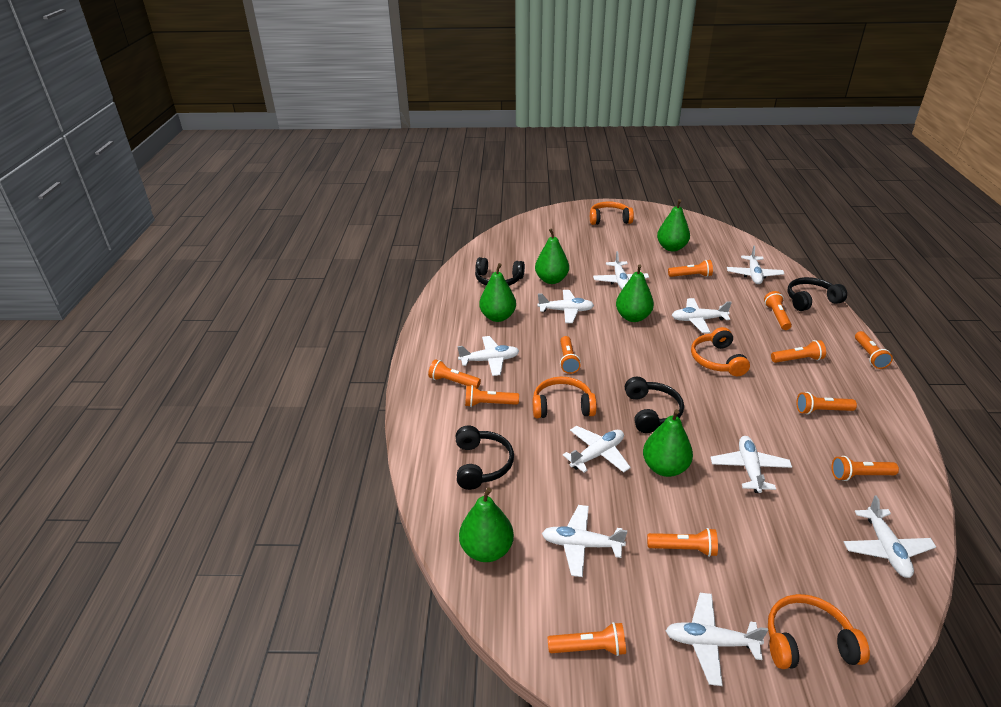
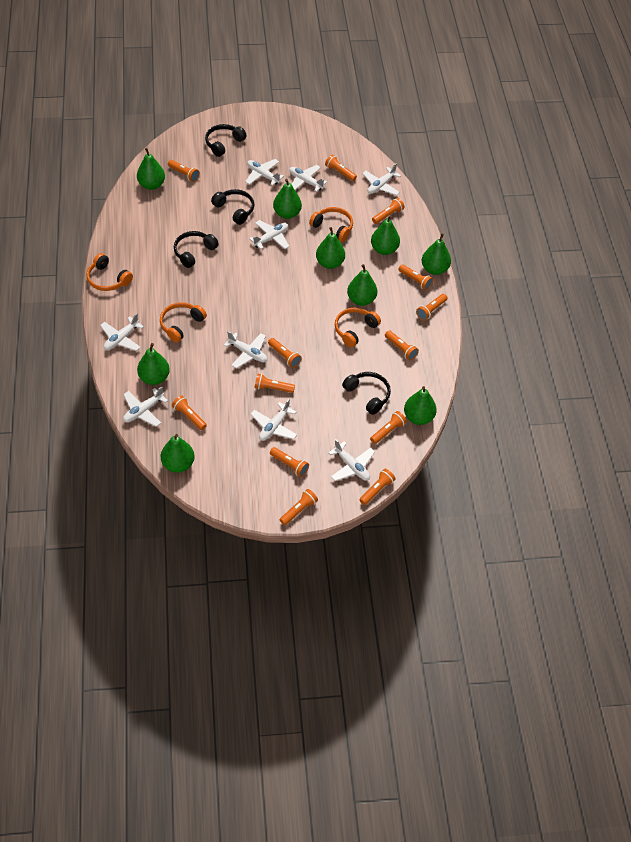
green pear: 6 -> 9
orange flashlight: 11 -> 13
white plane: 10 -> 9

